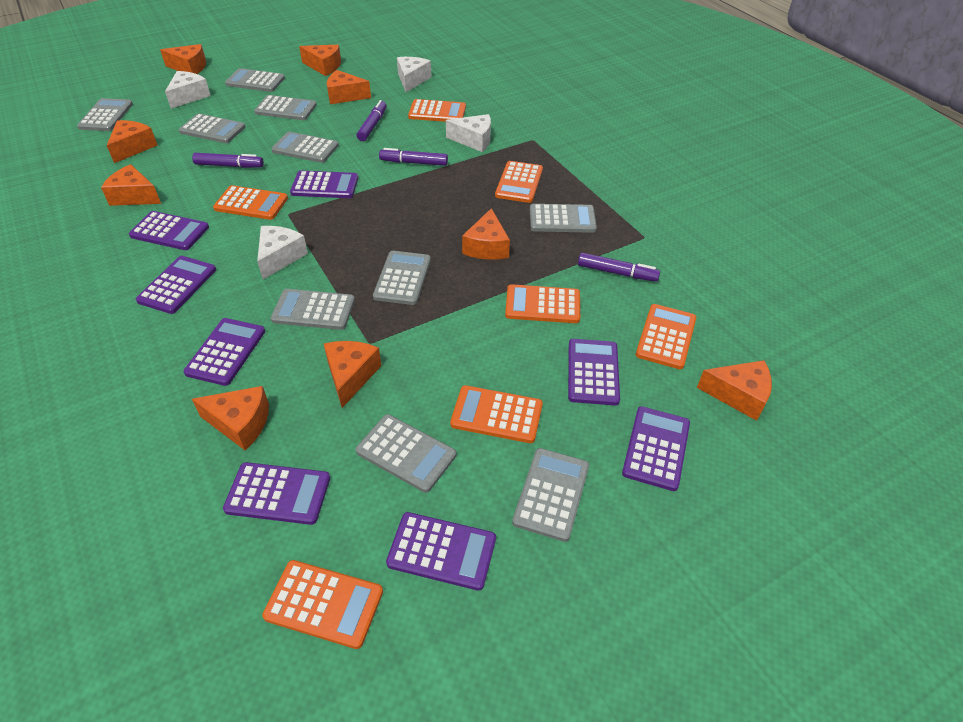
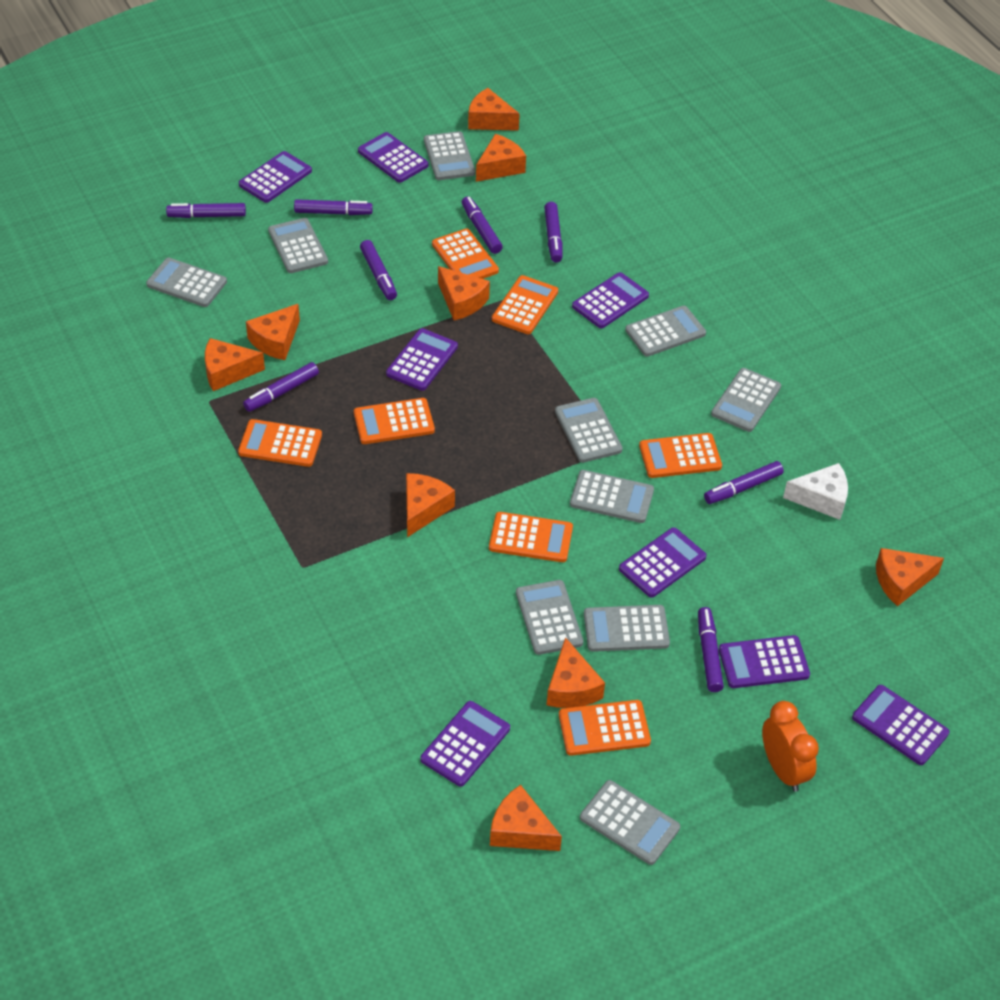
orange clock: 0 -> 1
purple marker: 4 -> 8
white cheese: 4 -> 1

